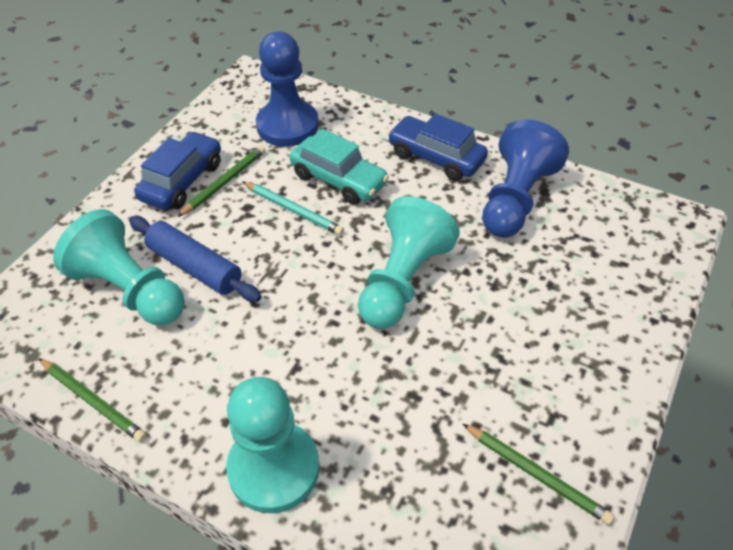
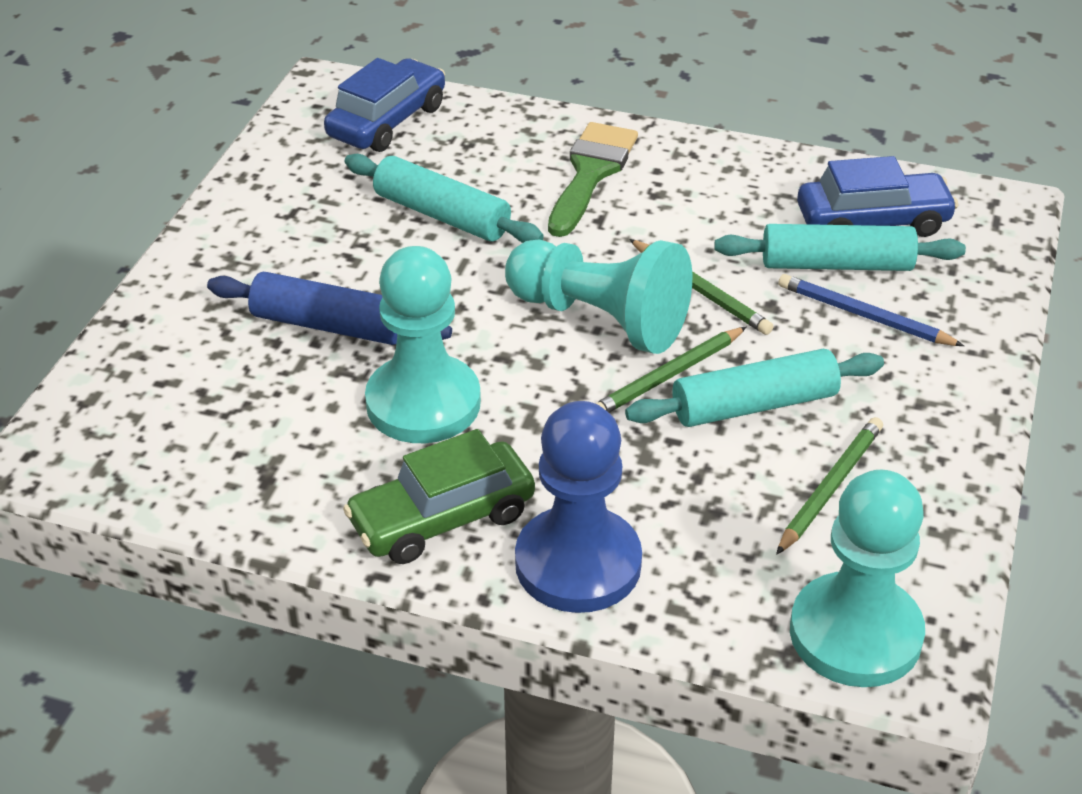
blue pawn: 2 -> 1
blue pencil: 0 -> 1
green brush: 0 -> 1
green car: 0 -> 1
turquoise car: 1 -> 0
turquoise pencil: 1 -> 0
turquoise rolling pin: 0 -> 3

